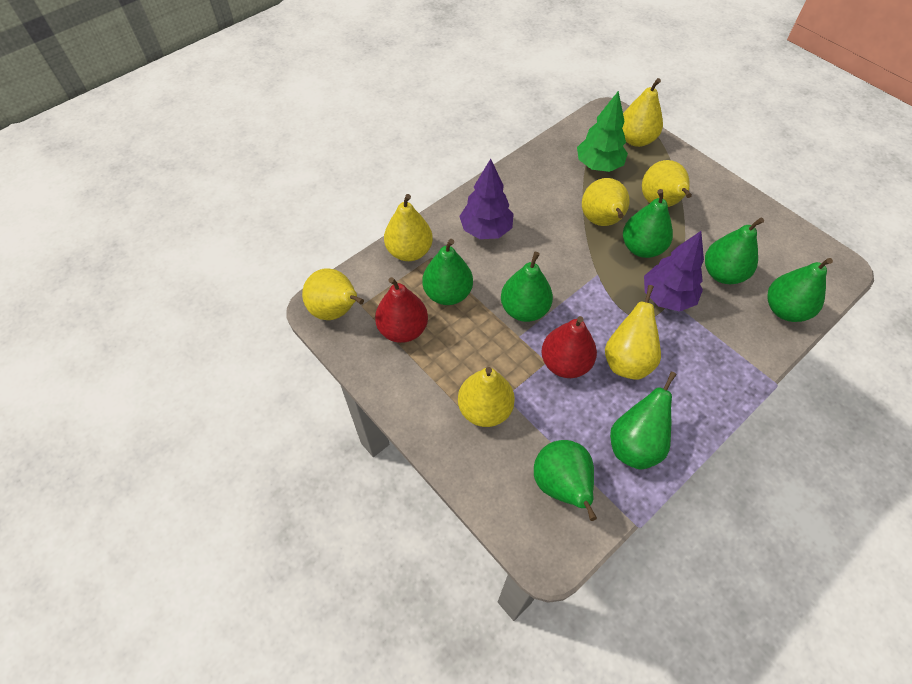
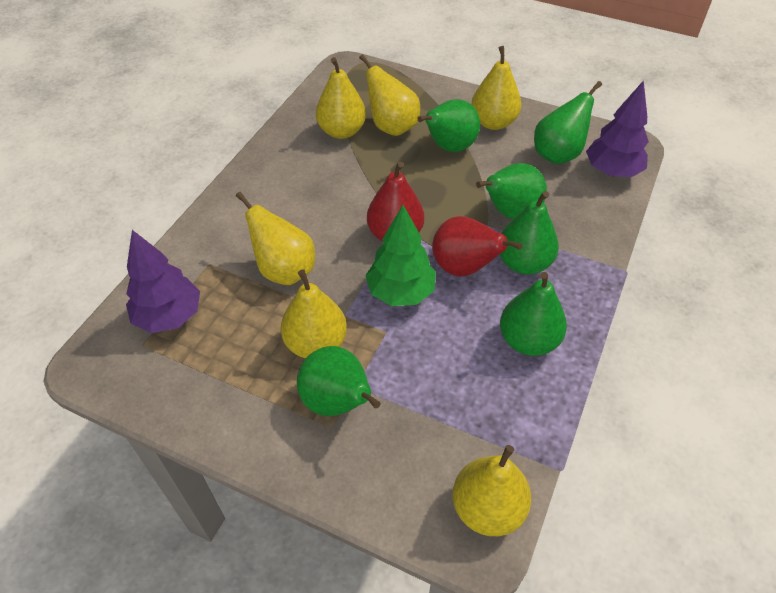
green pear: 7 -> 6
yellow pear: 7 -> 6

